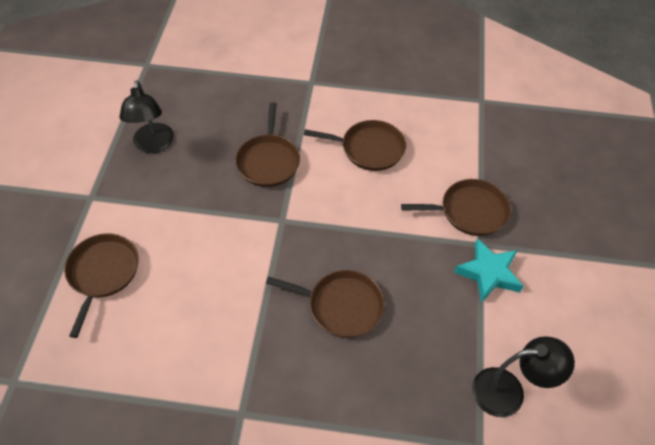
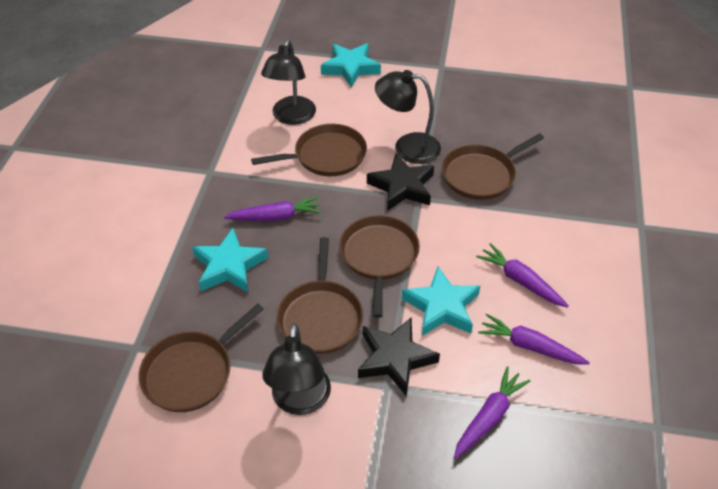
black lamp: 2 -> 3
black star: 0 -> 2
purple carrot: 0 -> 4
turquoise star: 1 -> 3

